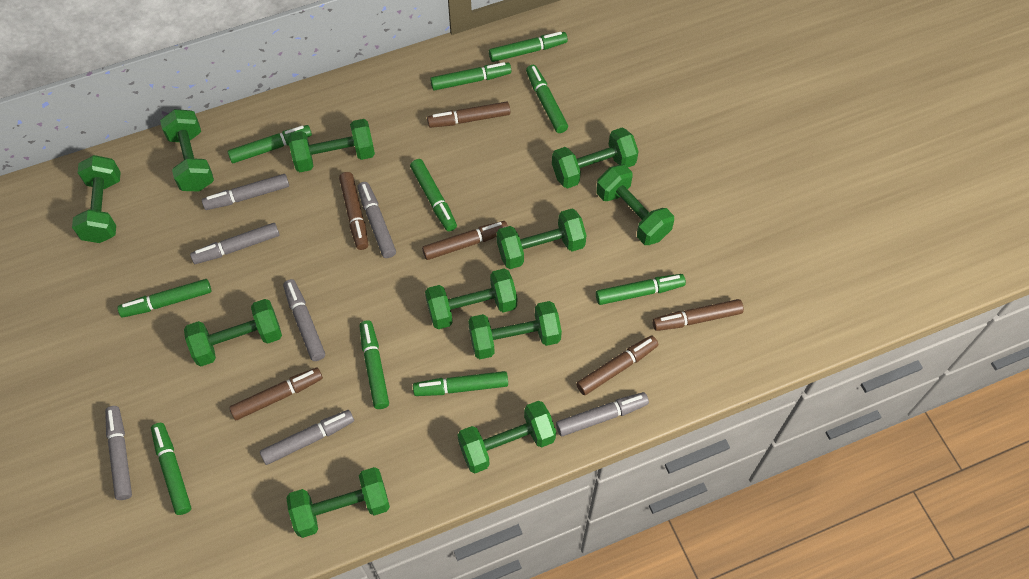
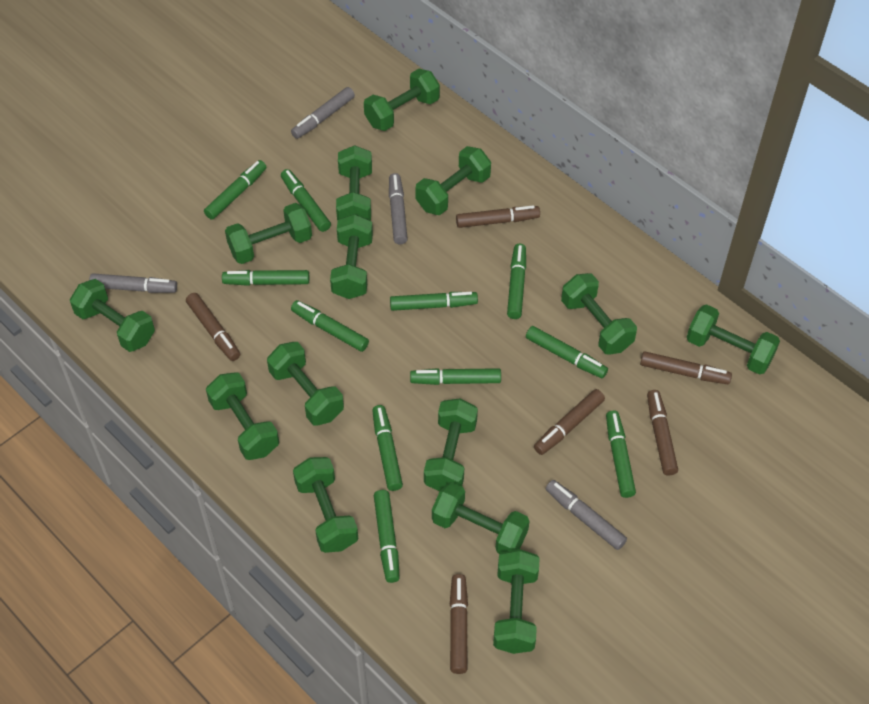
green dumbbell: 11 -> 14
green marker: 10 -> 11
grey marker: 7 -> 4

